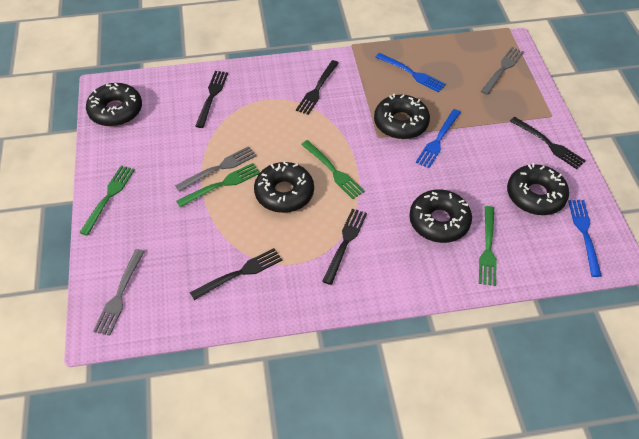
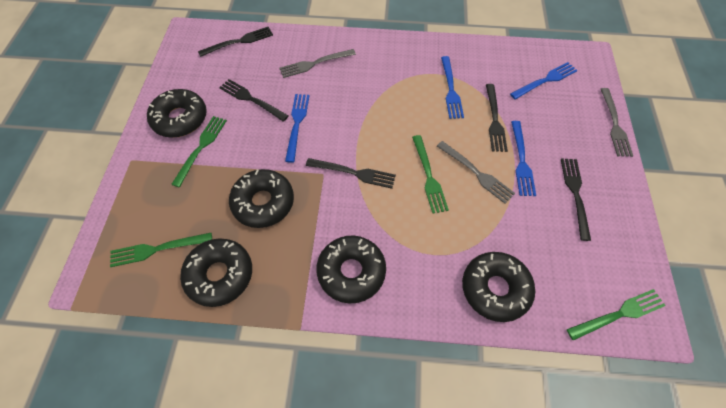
blue fork: 3 -> 4

